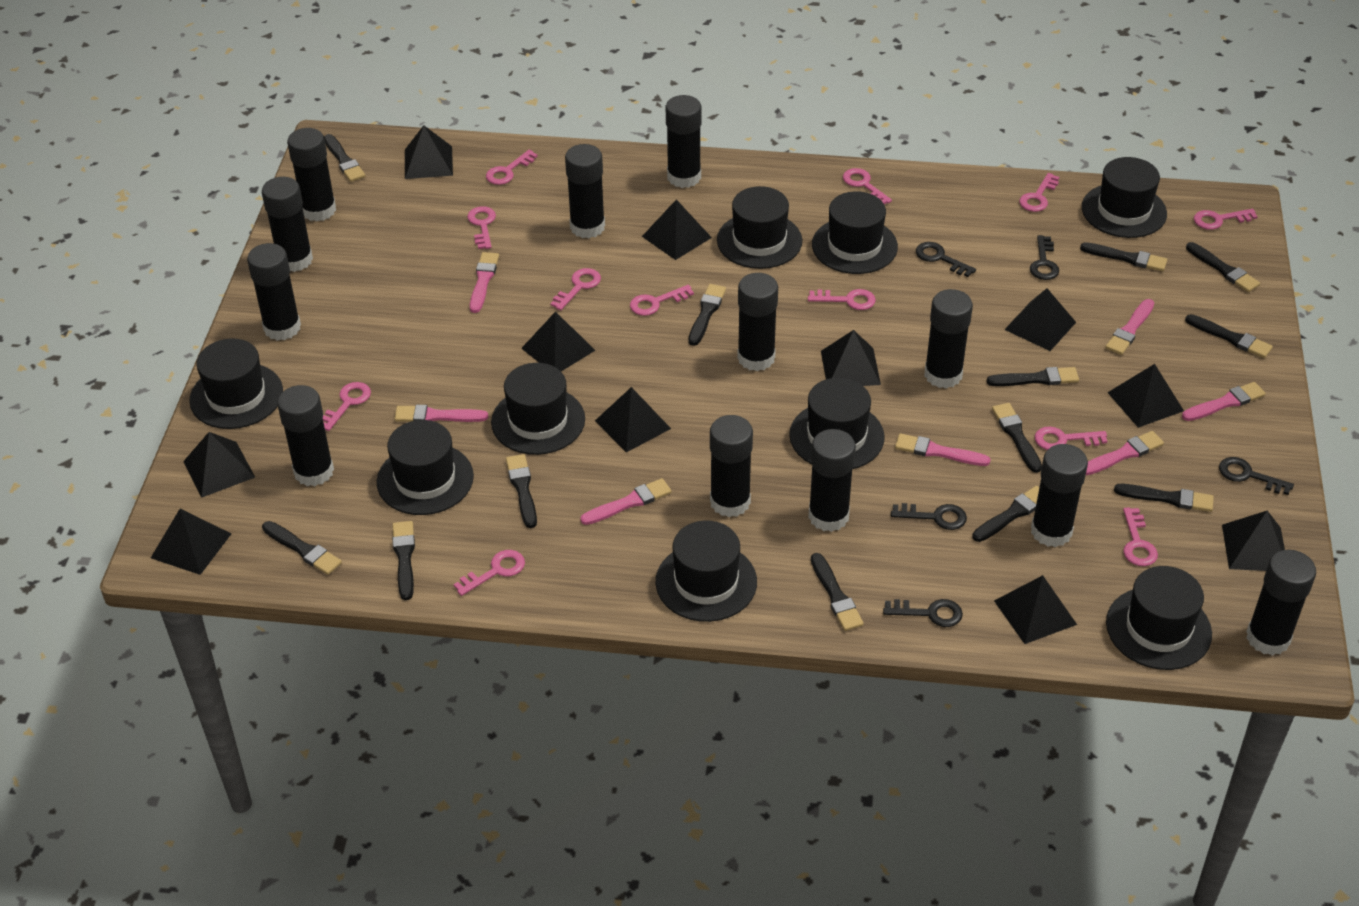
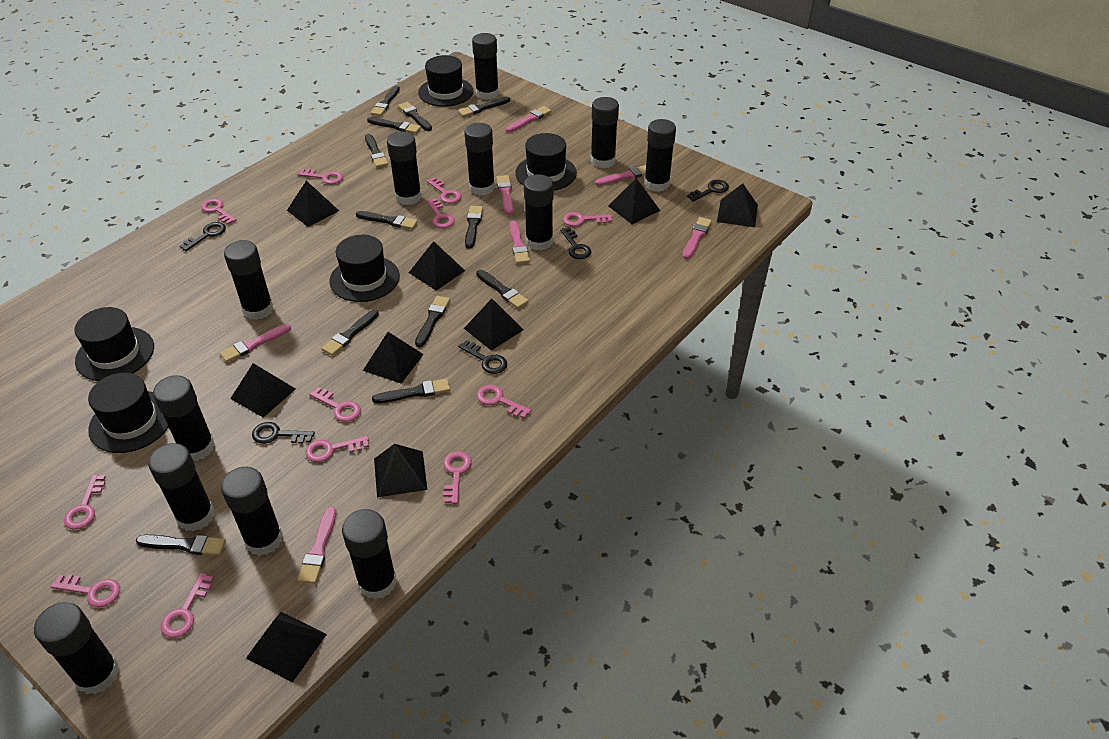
black brush: 13 -> 12
black hat: 9 -> 5
black pyramid: 11 -> 9

